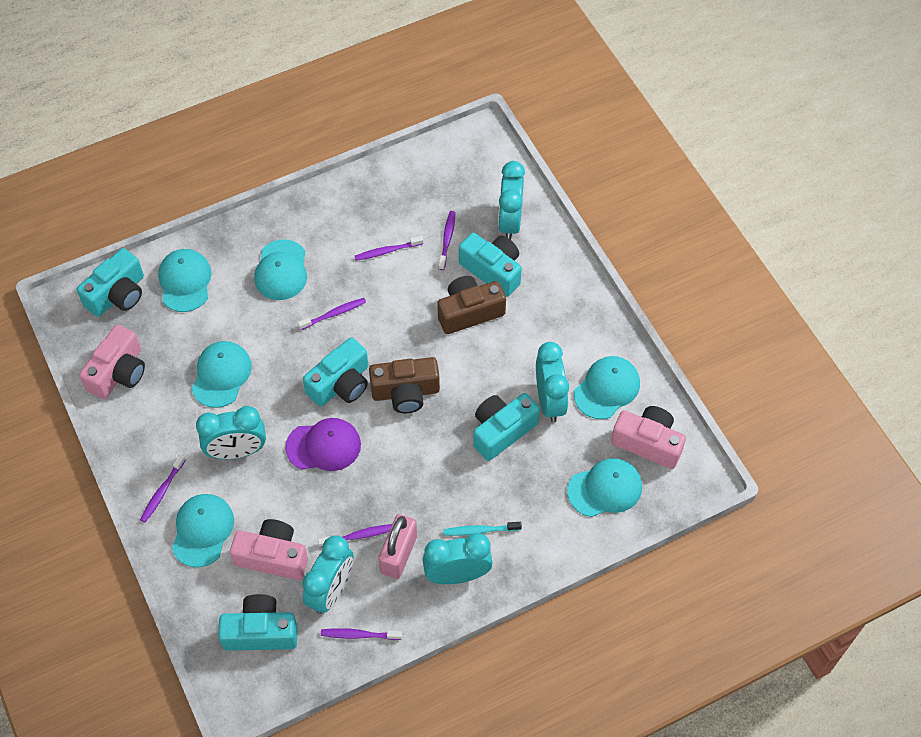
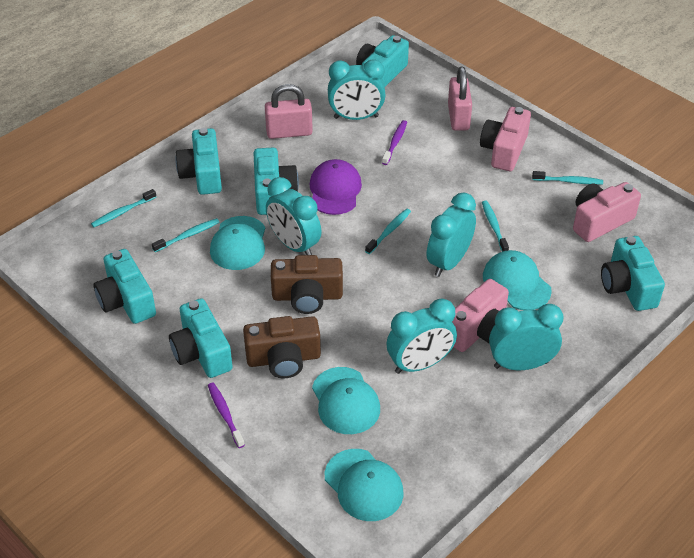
pink padlock: 1 -> 2
purple toothbrush: 6 -> 2
turquoise camera: 5 -> 6
turquoise cap: 6 -> 4
turquoise toothbrush: 1 -> 5

